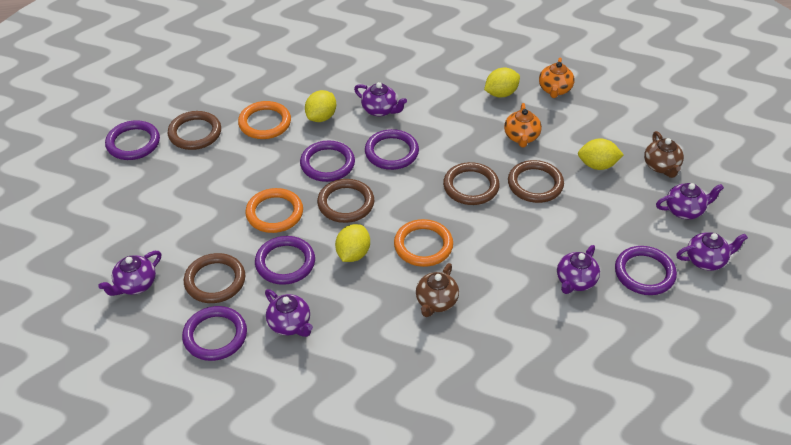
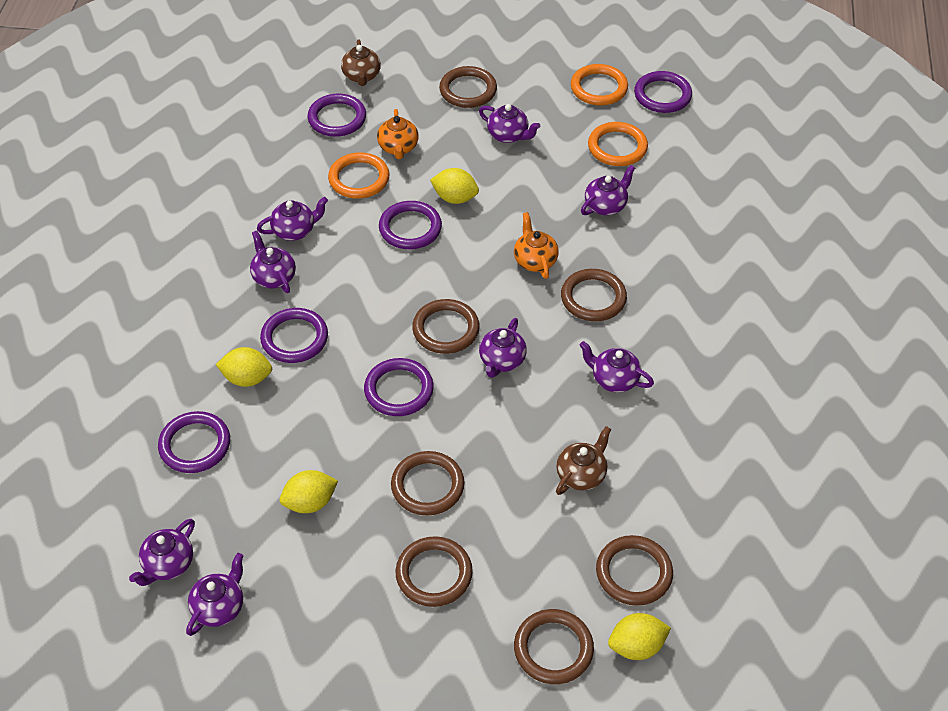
brown ring: 5 -> 7
purple teapot: 6 -> 8

